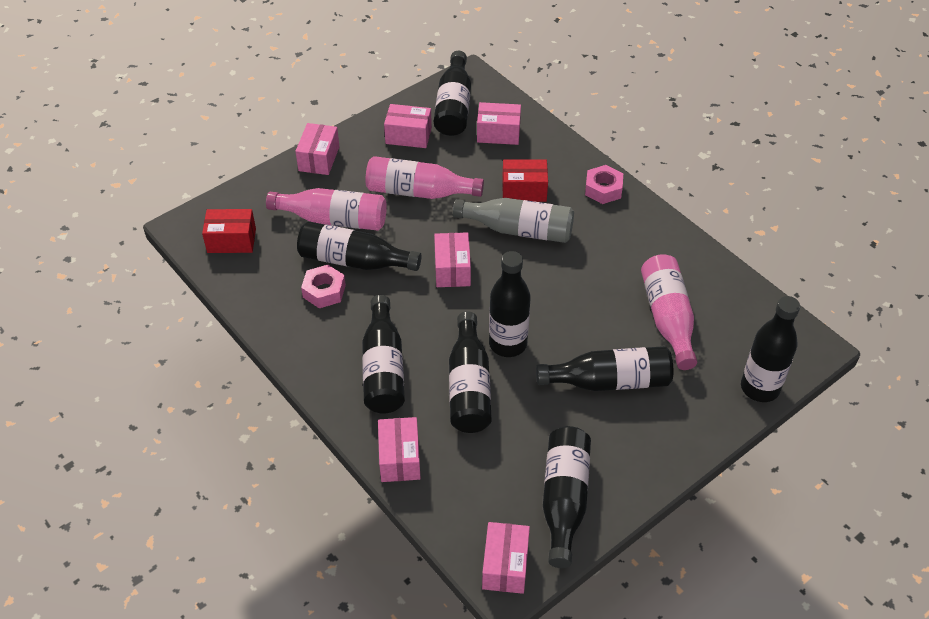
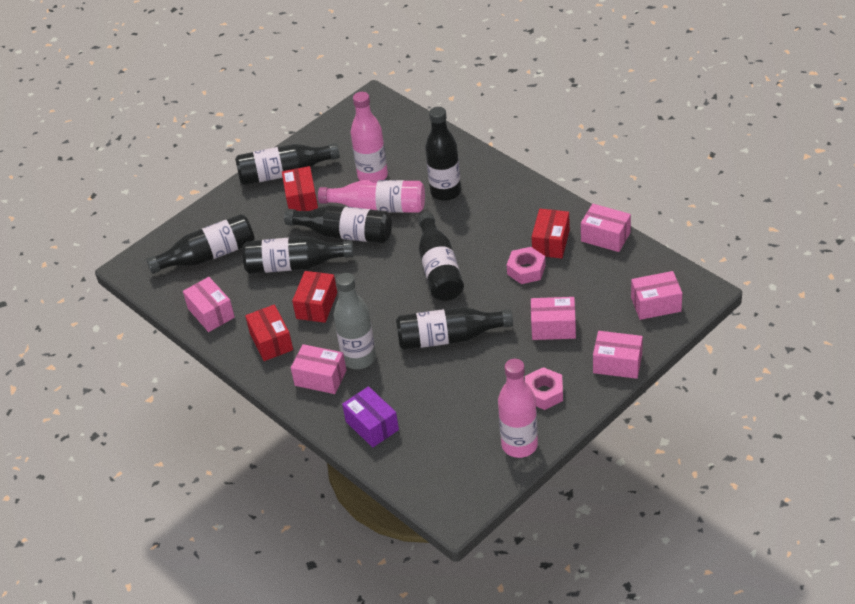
black bottle: 8 -> 7
purple box: 0 -> 1
red box: 2 -> 4

